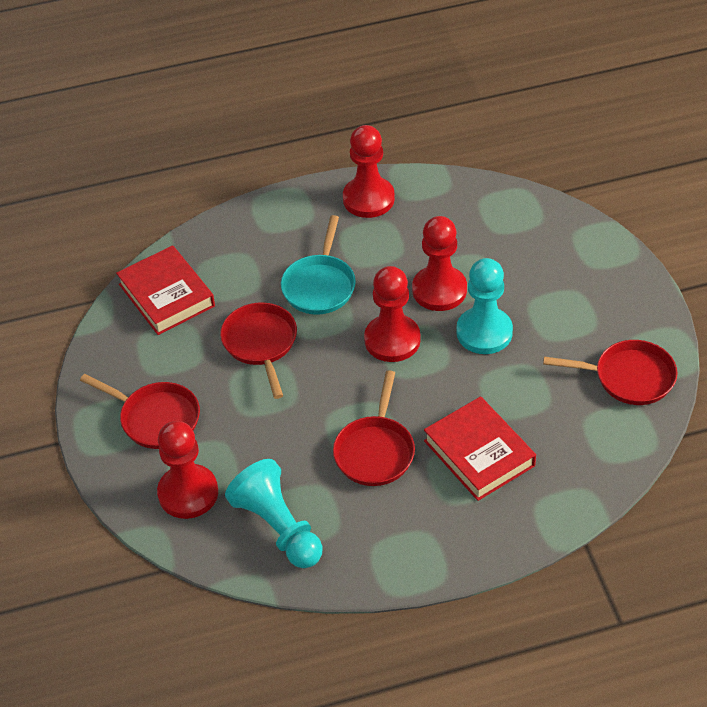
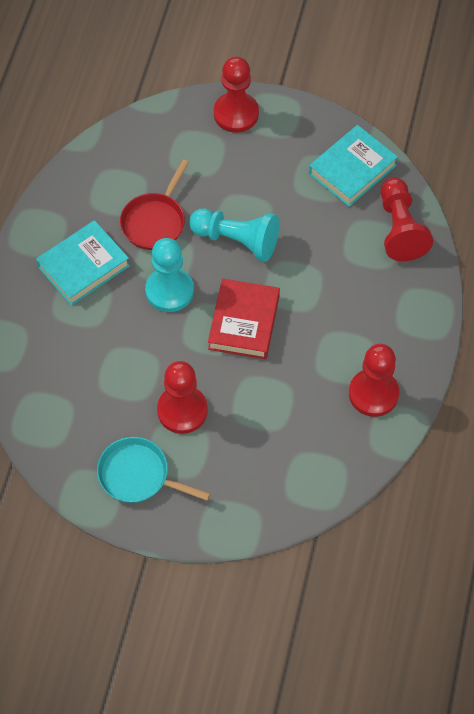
red book: 2 -> 1
red pan: 4 -> 1
turquoise book: 0 -> 2

